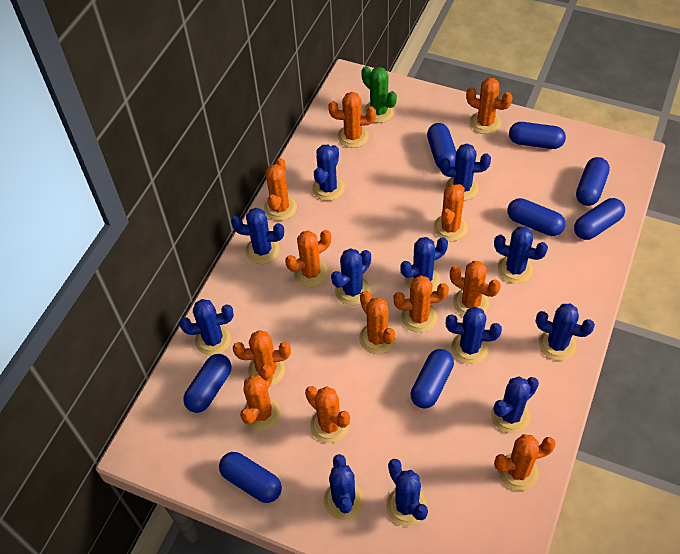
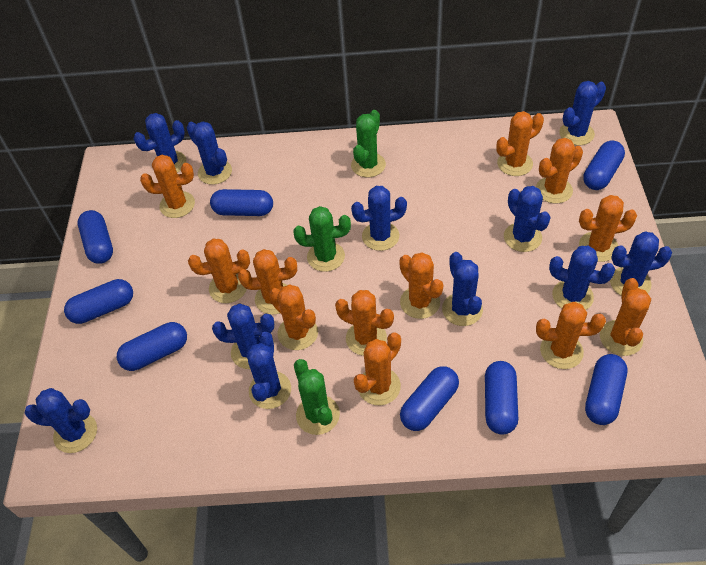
blue cactus: 12 -> 11
green cactus: 1 -> 3

